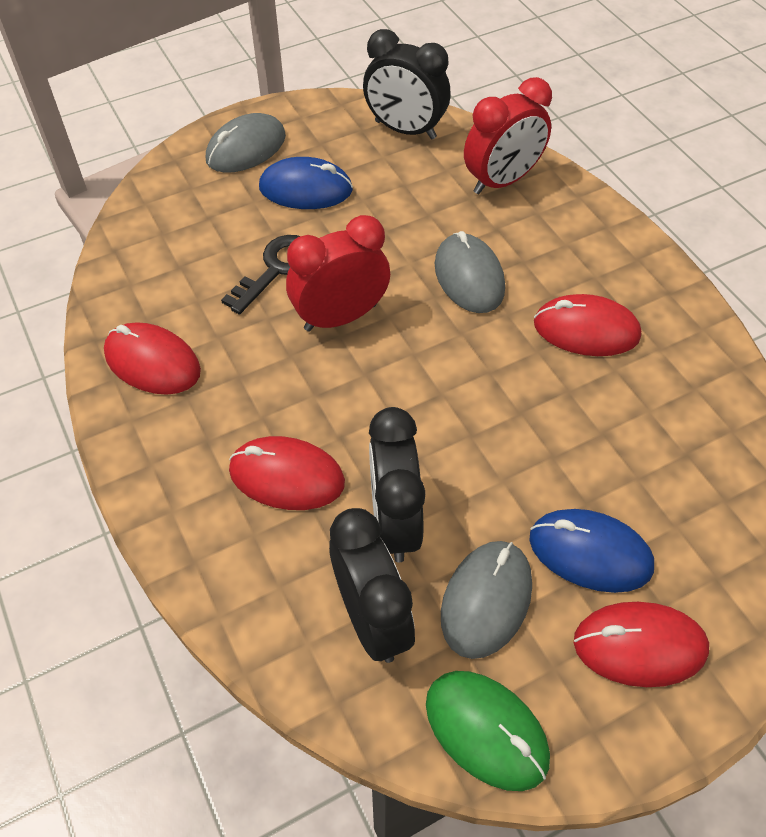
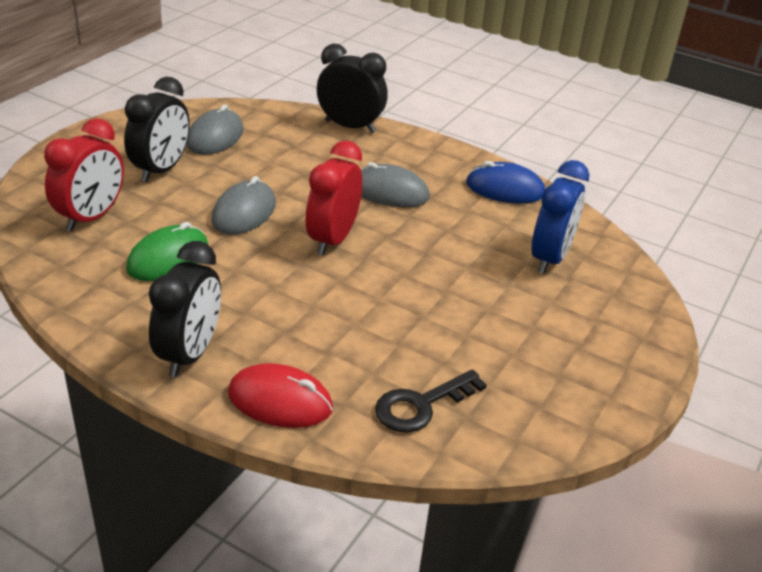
blue clock: 0 -> 1
blue mouse: 2 -> 1
red mouse: 4 -> 1

